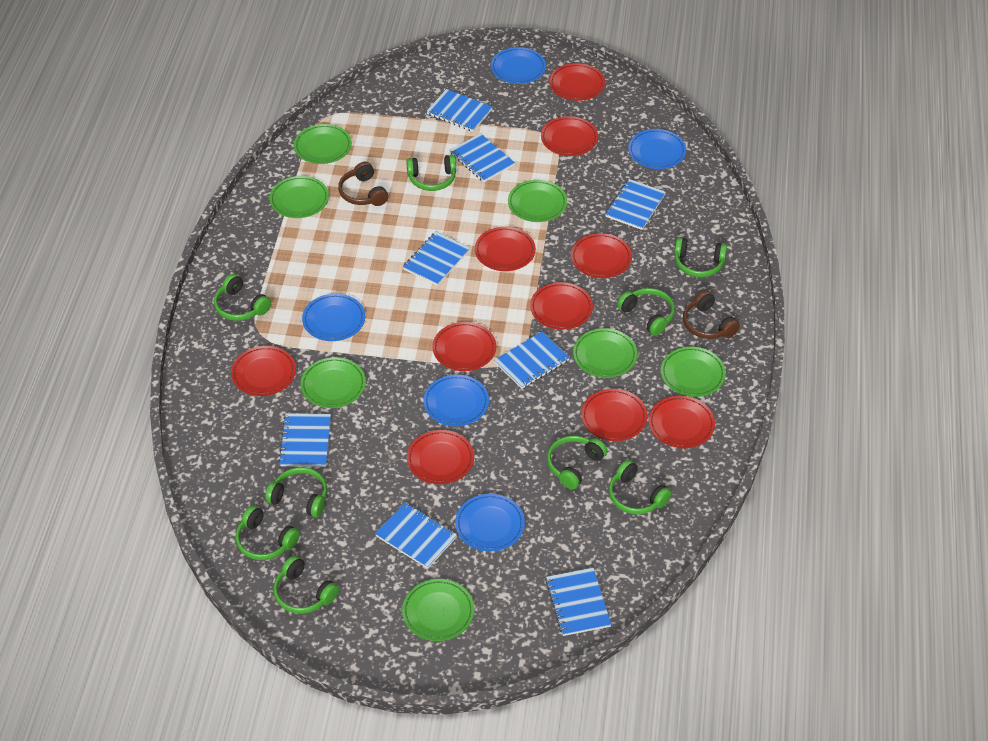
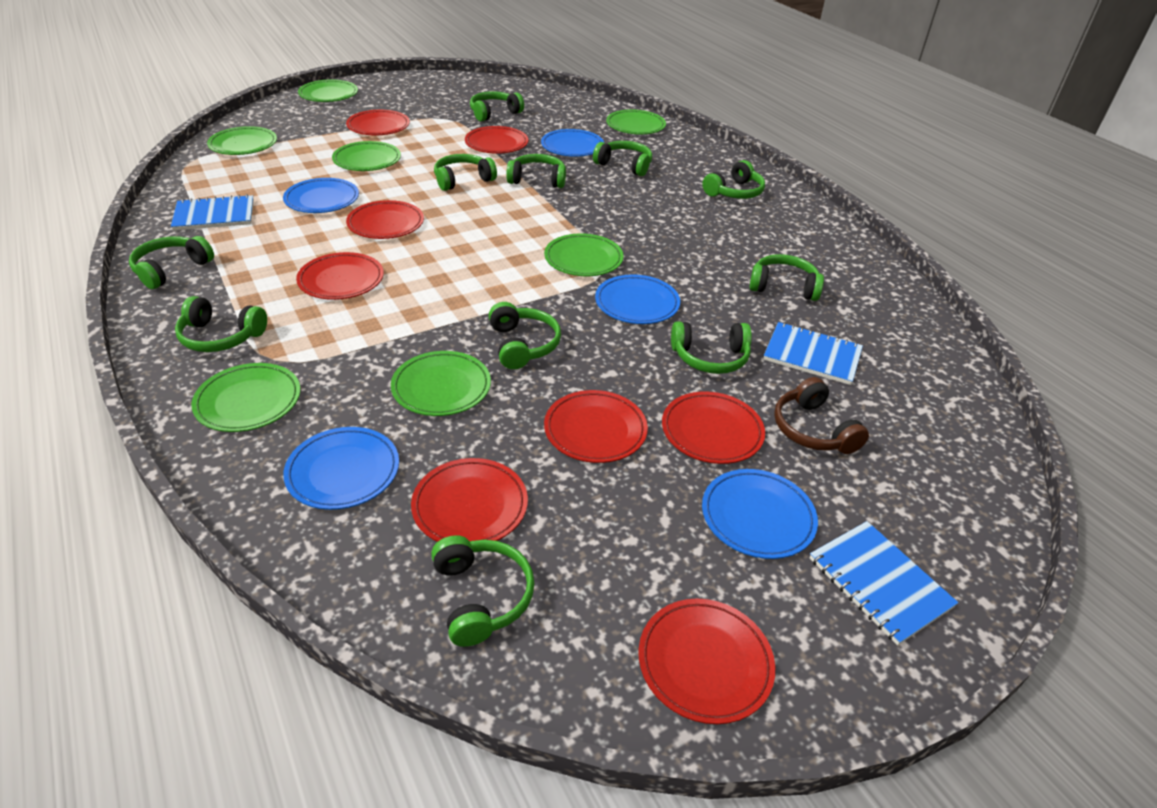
blue notebook: 8 -> 3
brown headphones: 2 -> 1
green headphones: 9 -> 11
red plate: 10 -> 8

